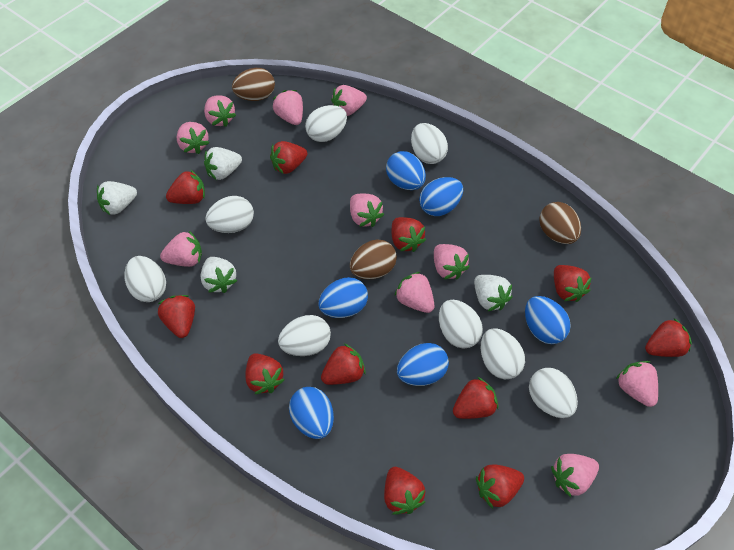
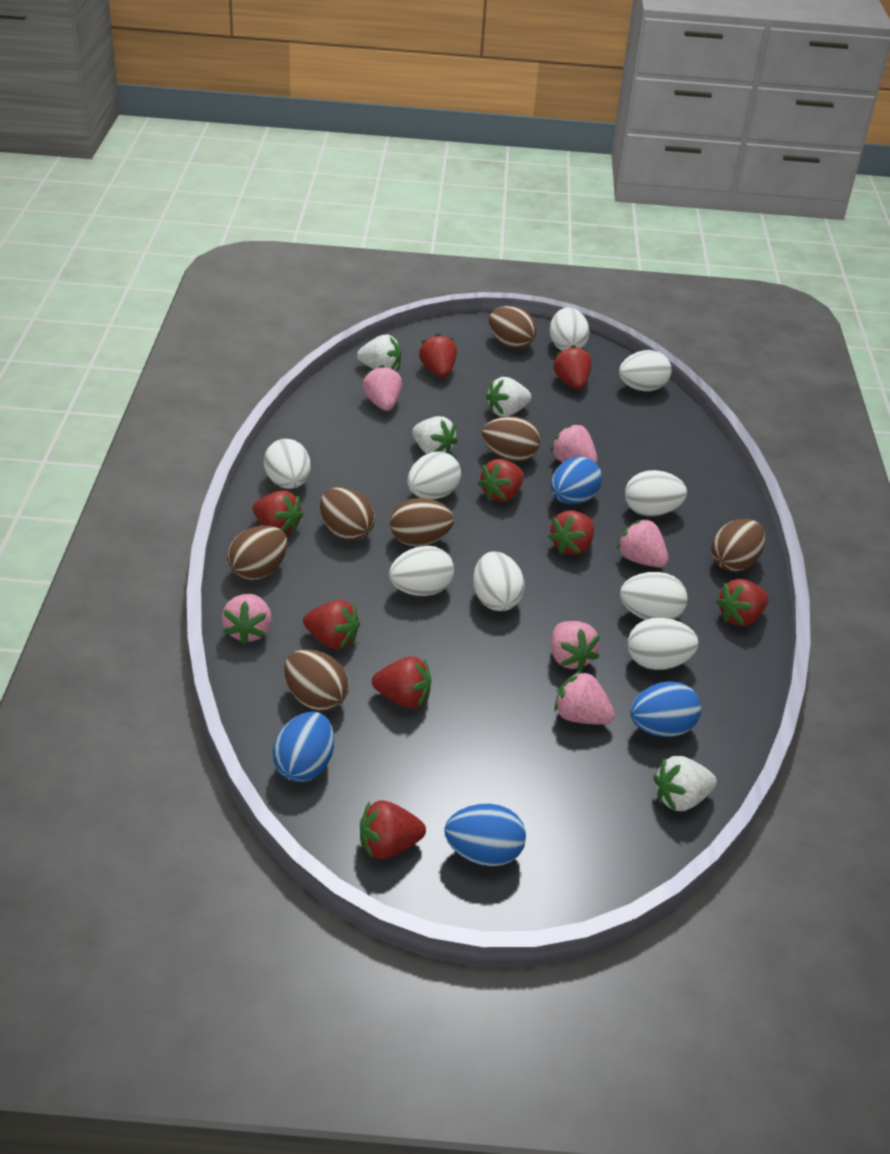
blue egg: 6 -> 4
brown egg: 3 -> 7
pink strawberry: 10 -> 6
red strawberry: 11 -> 9
white egg: 8 -> 9

